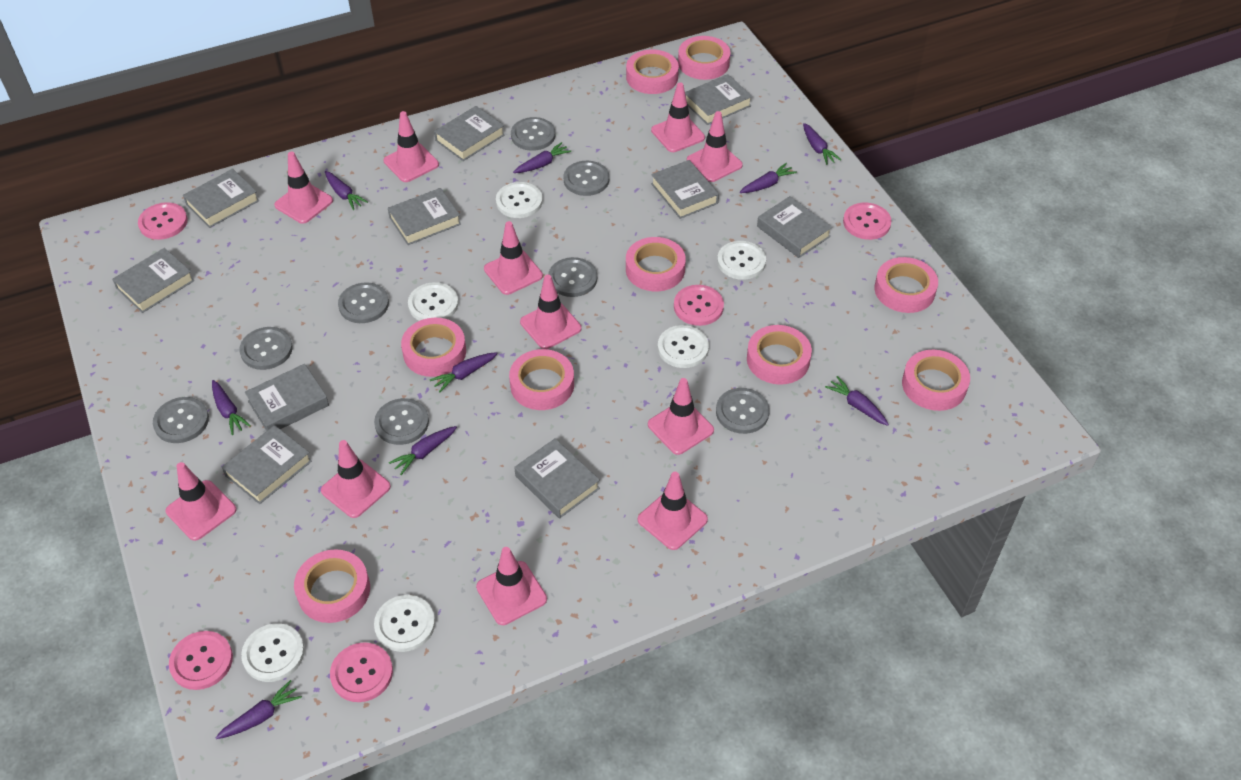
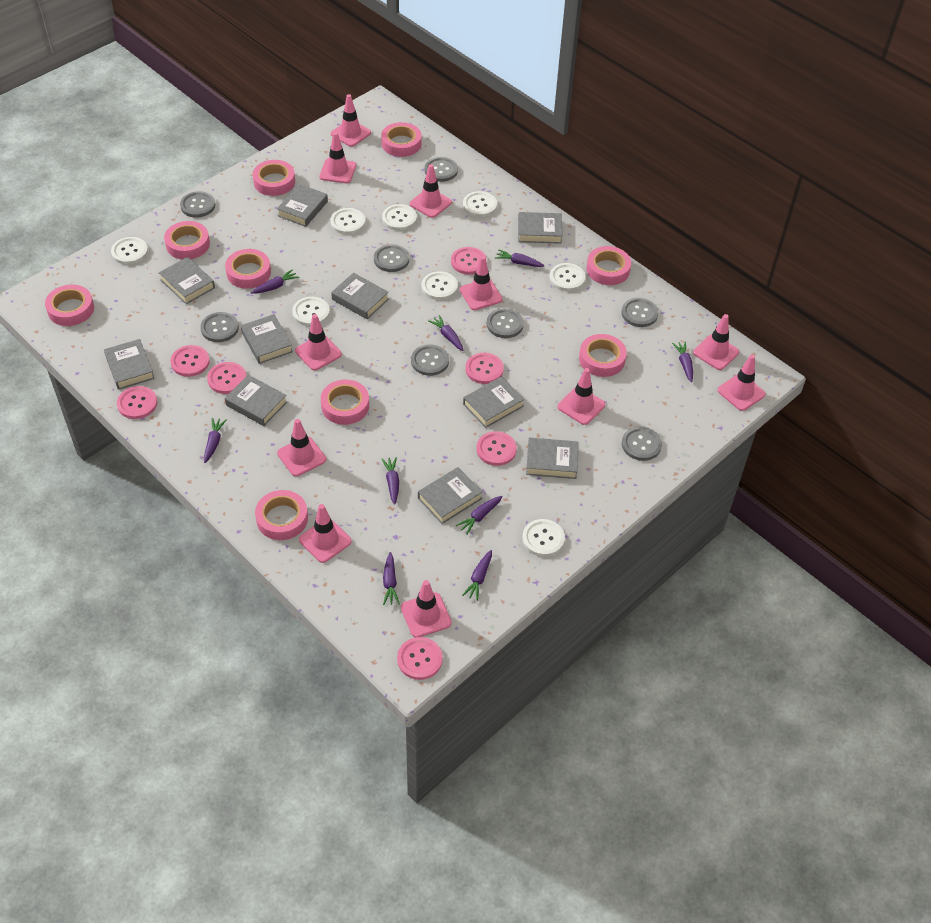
pink button: 5 -> 7
white button: 6 -> 8

